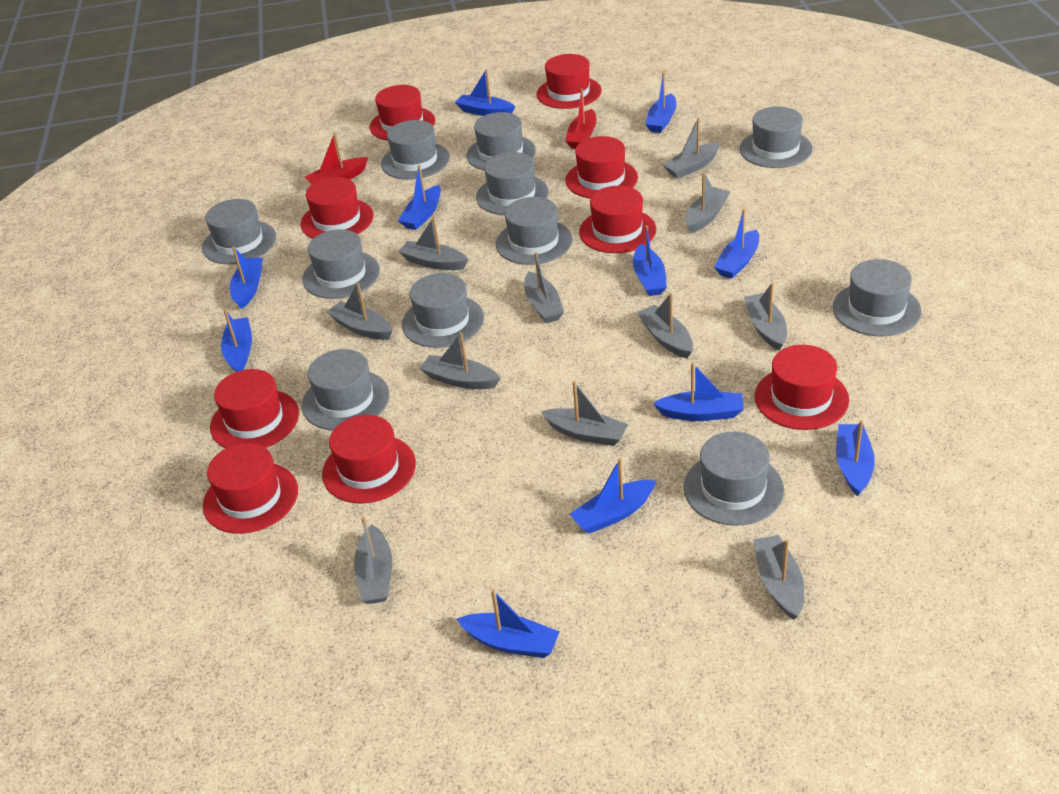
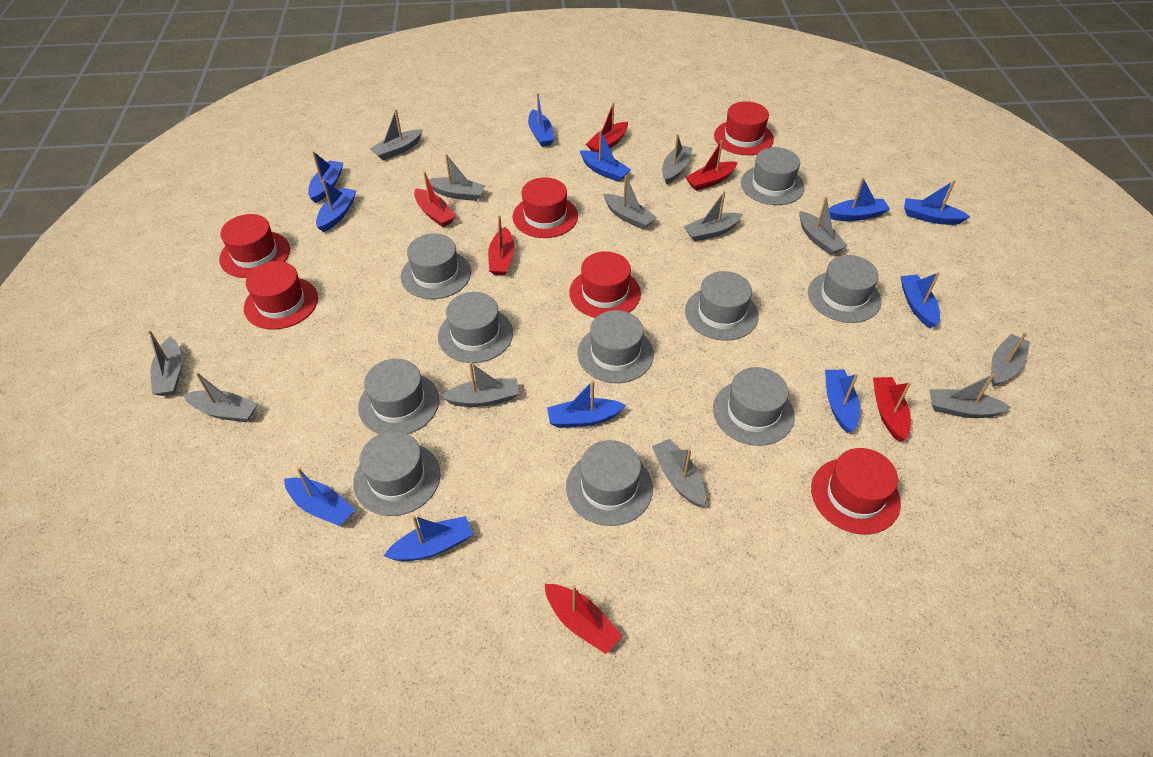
grey boat: 11 -> 12
grey hat: 11 -> 10
red boat: 2 -> 6
red hat: 9 -> 6

